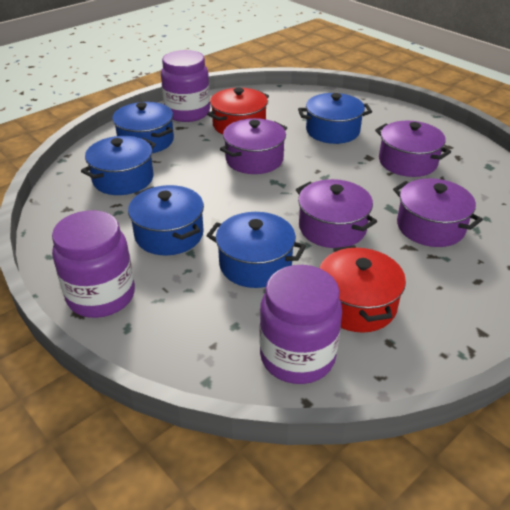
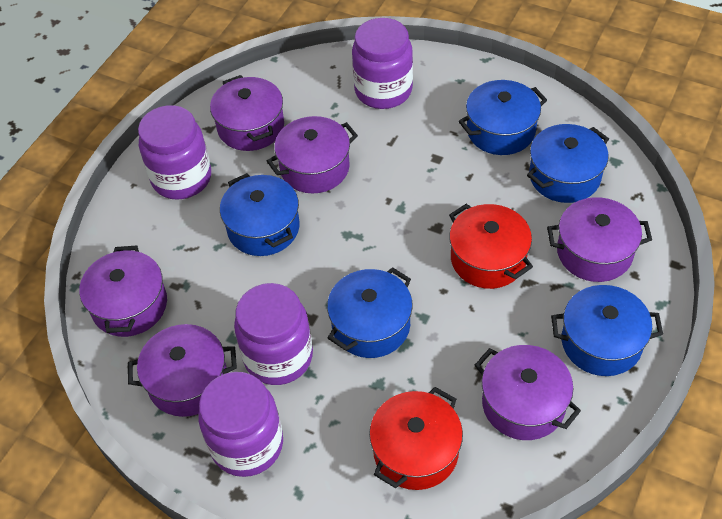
purple jar: 3 -> 4
purple pot: 4 -> 6

